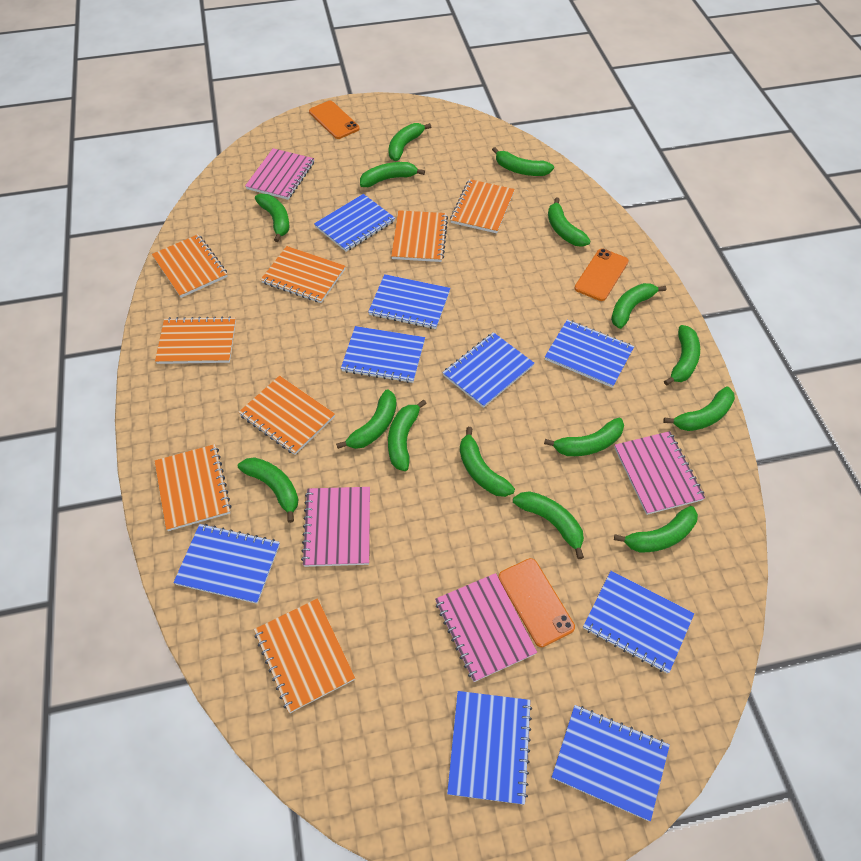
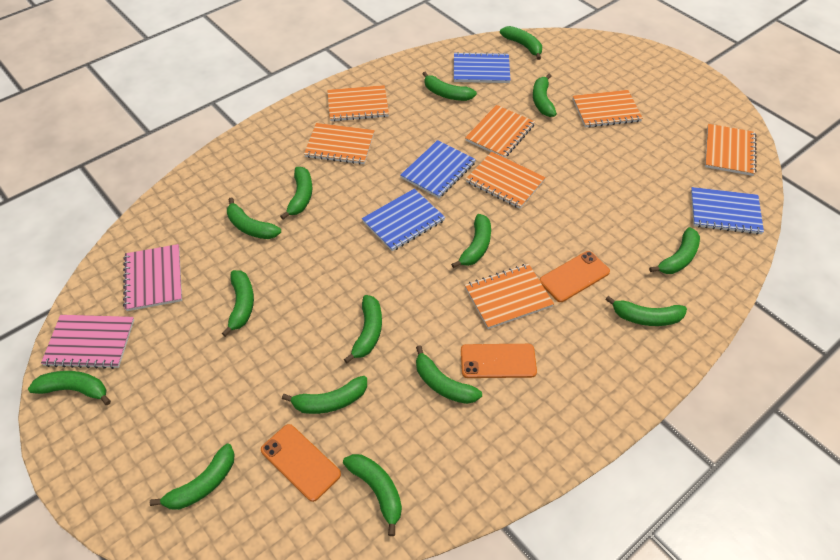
blue notebook: 9 -> 4
orange notebook: 8 -> 7
pink notebook: 4 -> 2

